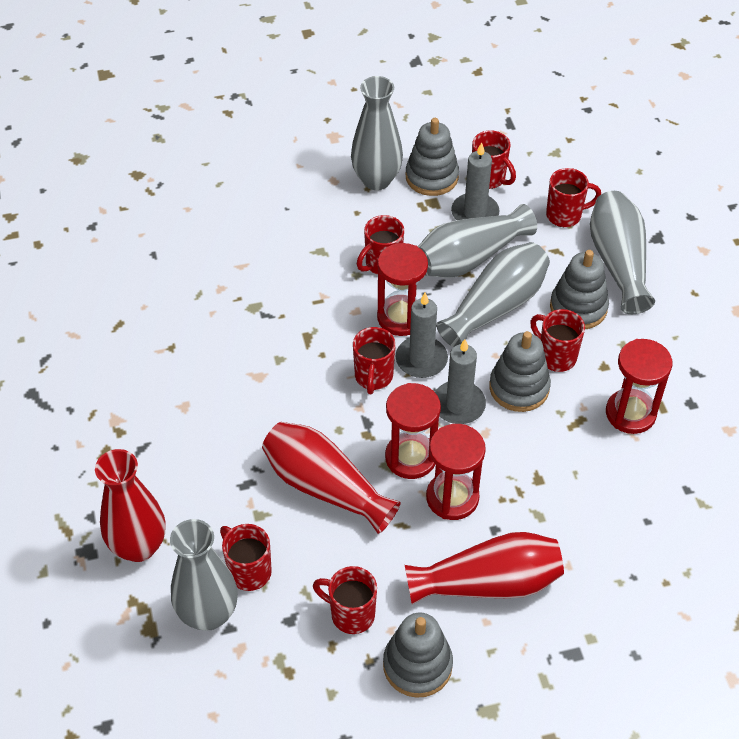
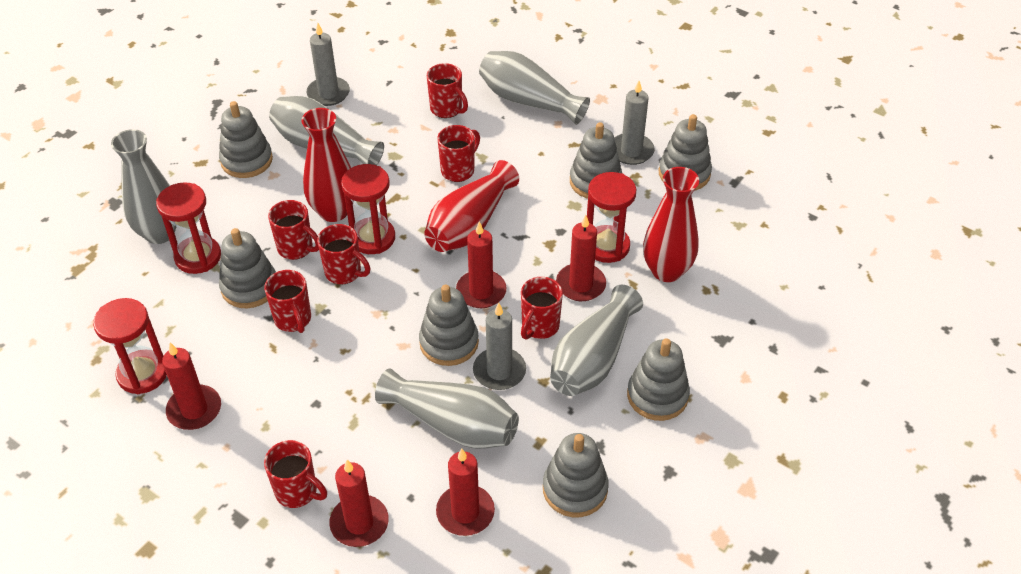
grey stacking toy: 4 -> 7
red candle: 0 -> 5

